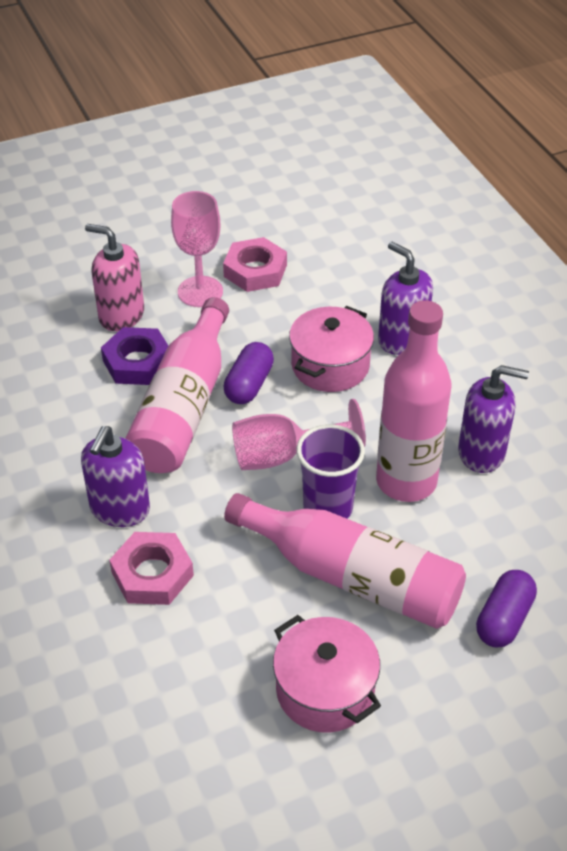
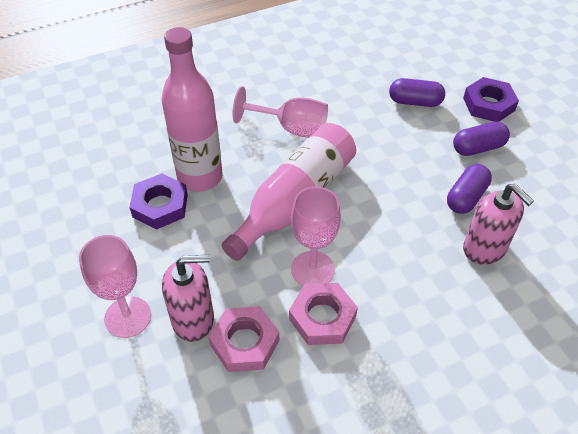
pink bottle: 3 -> 2
pink goblet: 2 -> 3
pink pot: 2 -> 0
pink soap dispenser: 1 -> 2
purple capsule: 2 -> 3
purple cup: 1 -> 0
purple nut: 1 -> 2
purple soap dispenser: 3 -> 0

